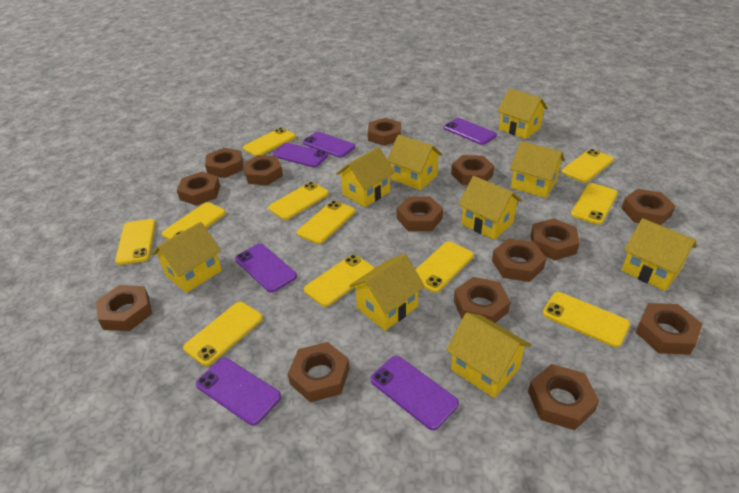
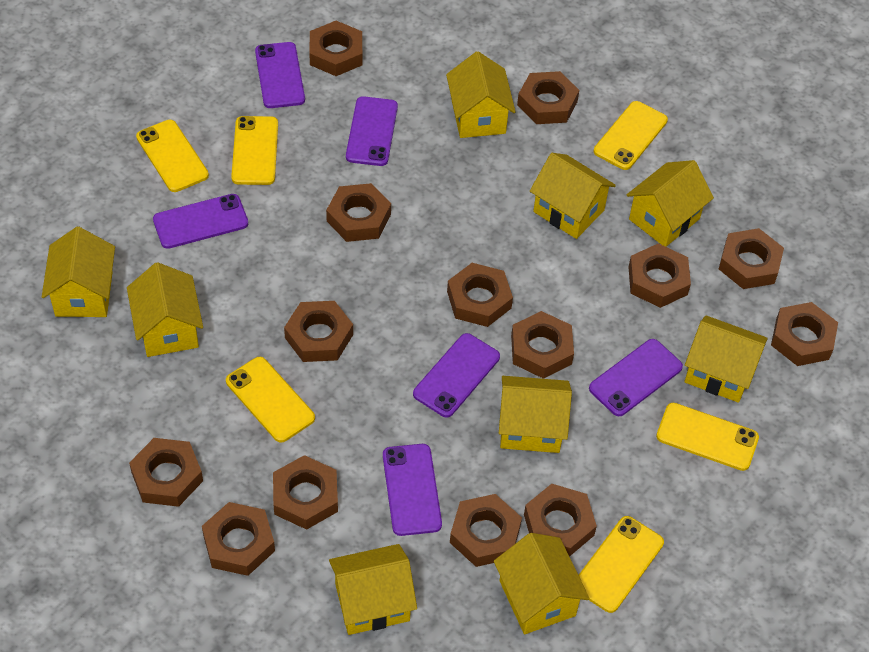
yellow phone: 11 -> 6

